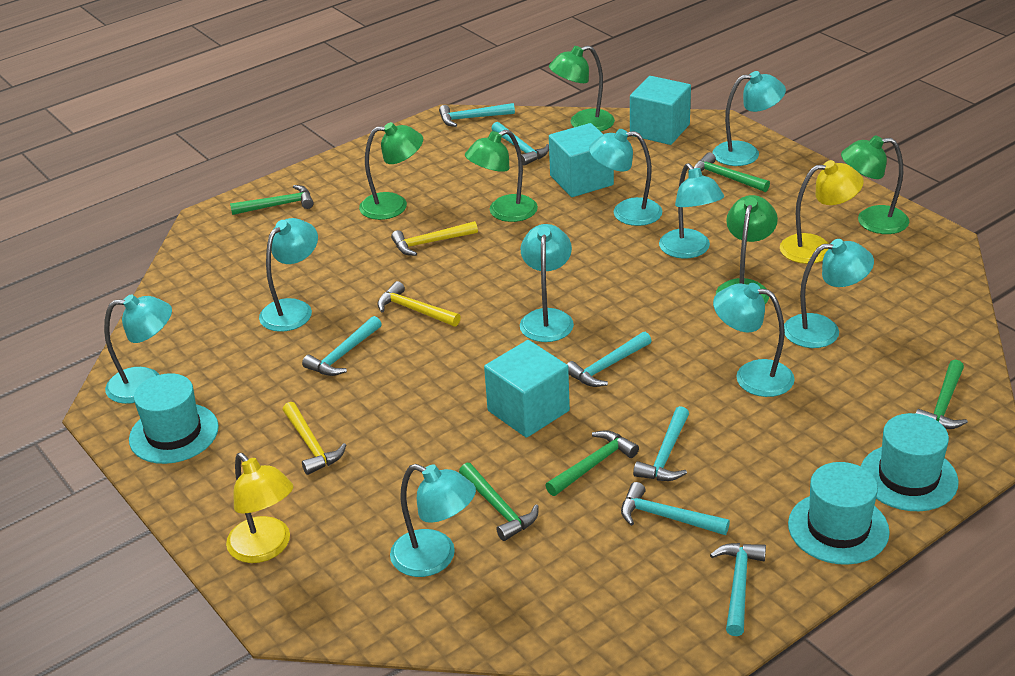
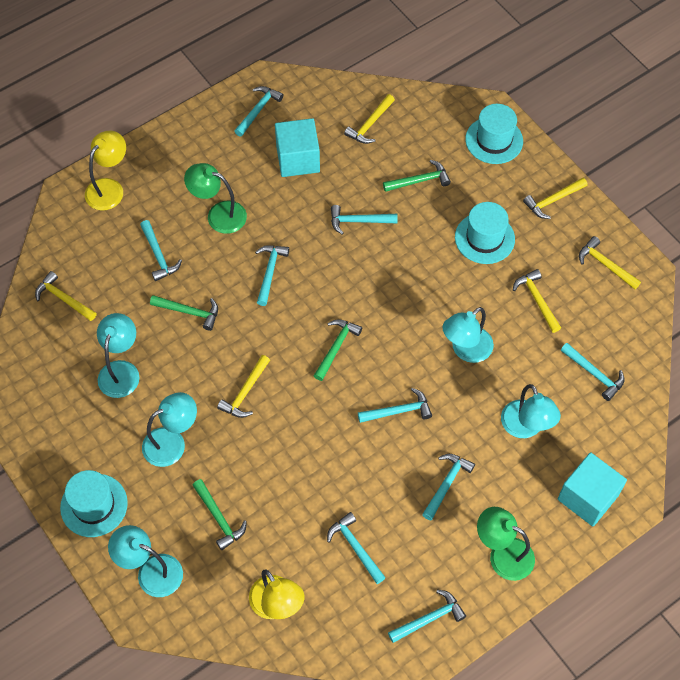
green hammer: 5 -> 4
green lamp: 5 -> 2
turquoise cube: 3 -> 2
turquoise hammer: 7 -> 9
turquoise lamp: 9 -> 5
yellow hammer: 3 -> 6

